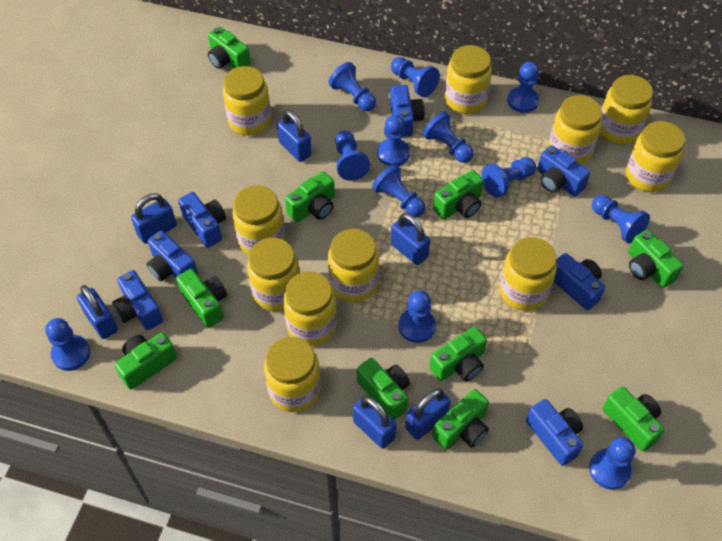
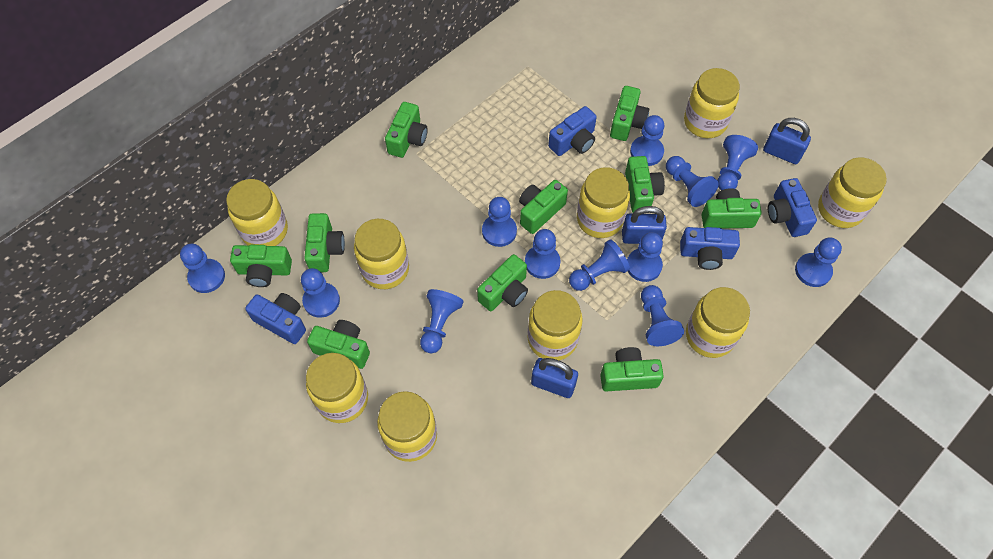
blue camera: 7 -> 4
blue padlock: 6 -> 3
yellow jar: 11 -> 9

